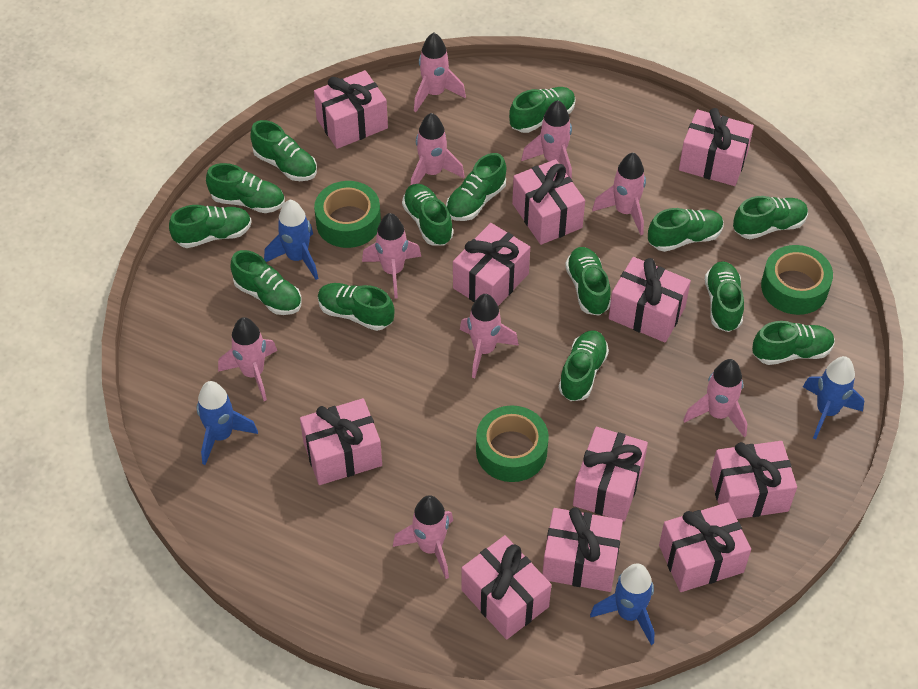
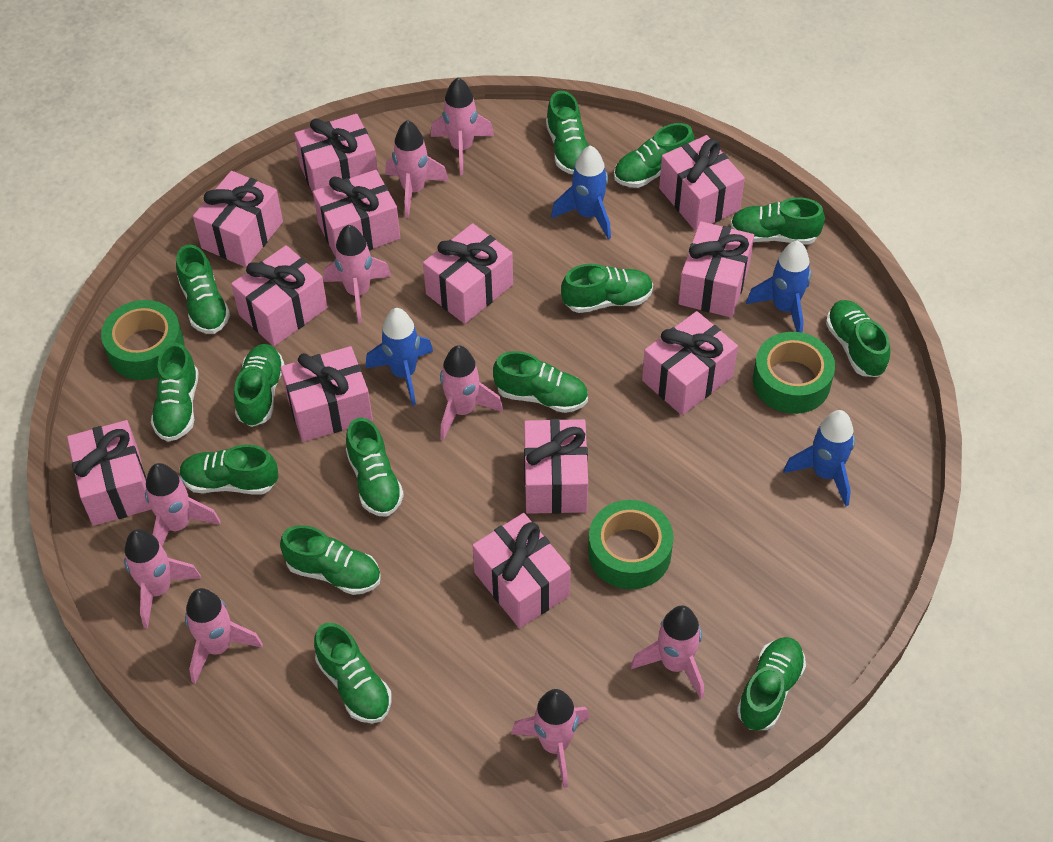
pink gift: 11 -> 12

